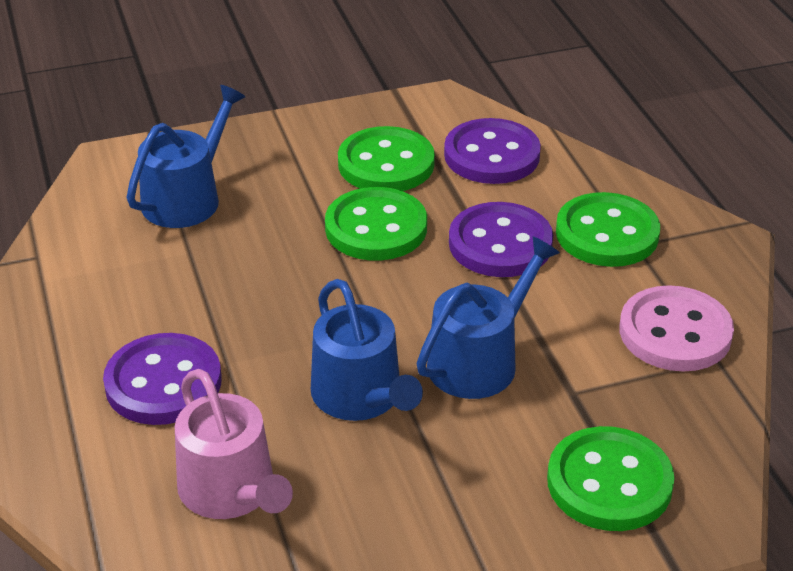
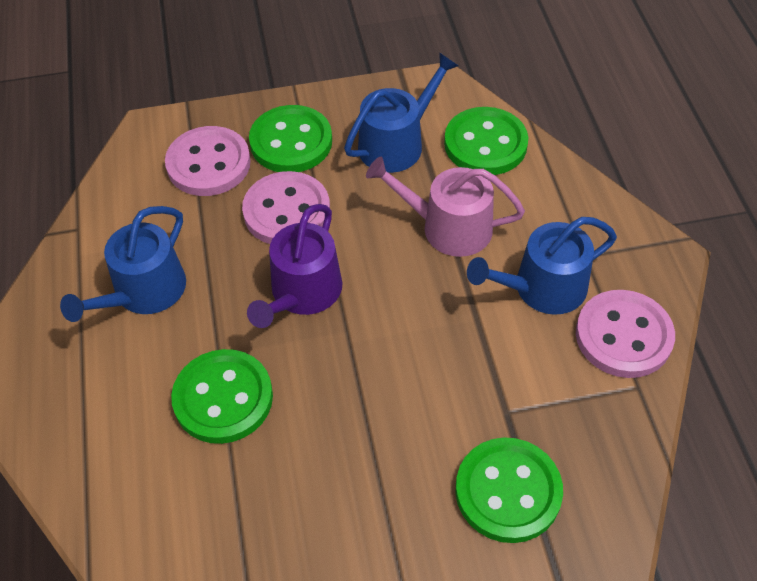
pink button: 1 -> 3
purple button: 3 -> 0
purple watering can: 0 -> 1

